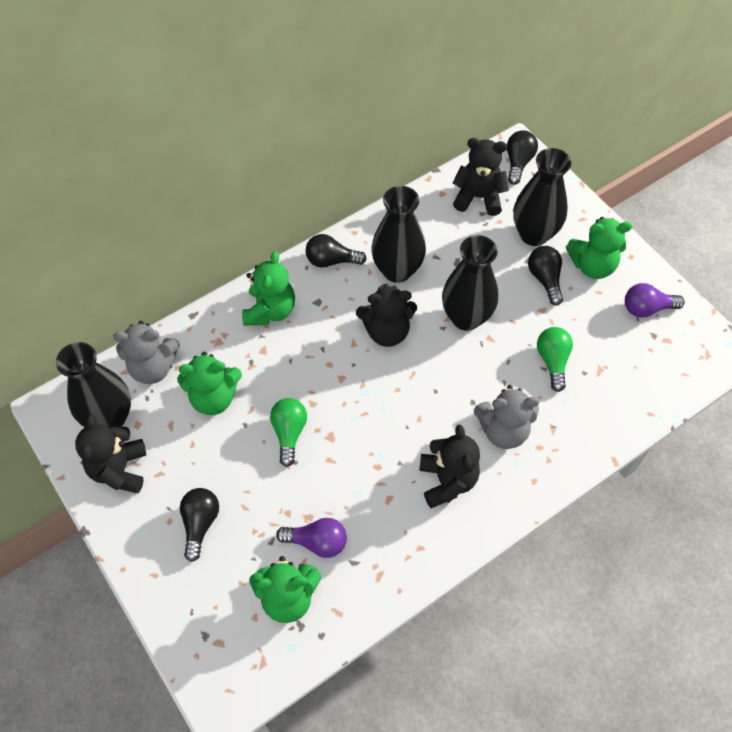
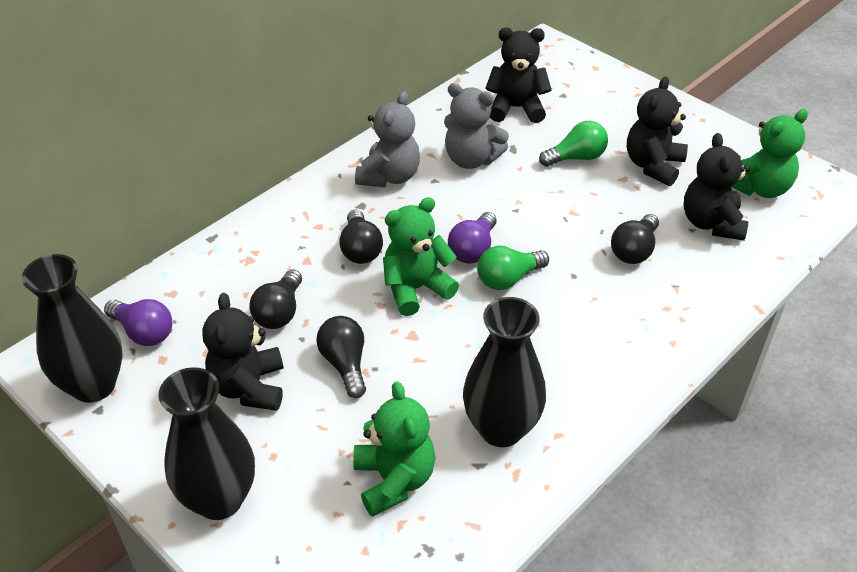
black vase: 4 -> 3
green teddy bear: 4 -> 3

